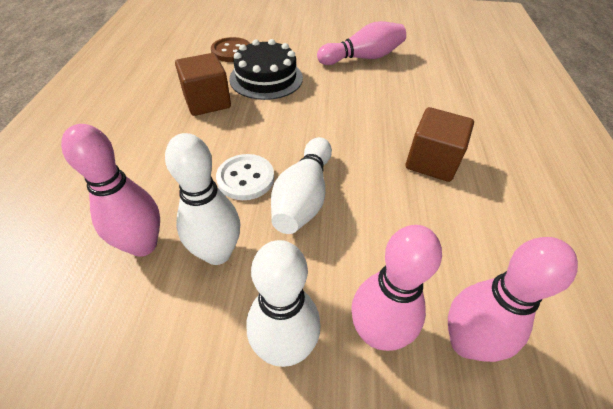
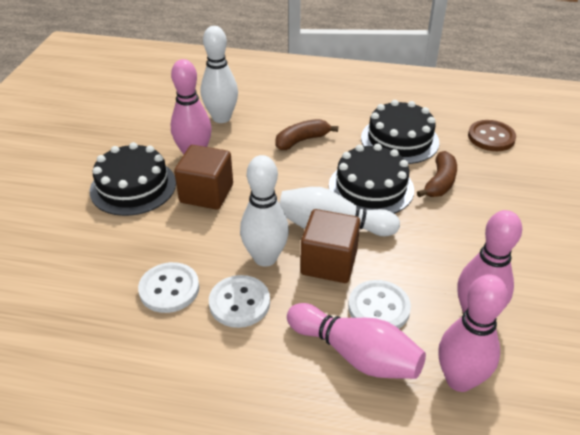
black cake: 1 -> 3
brown banana: 0 -> 2
white button: 1 -> 3

